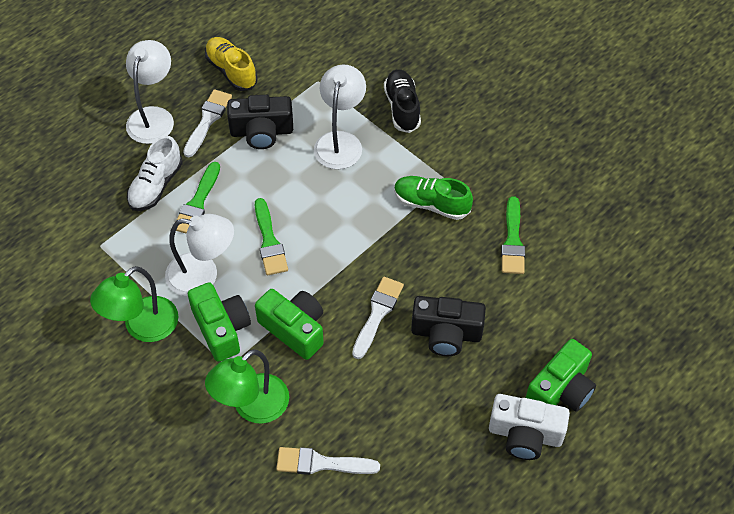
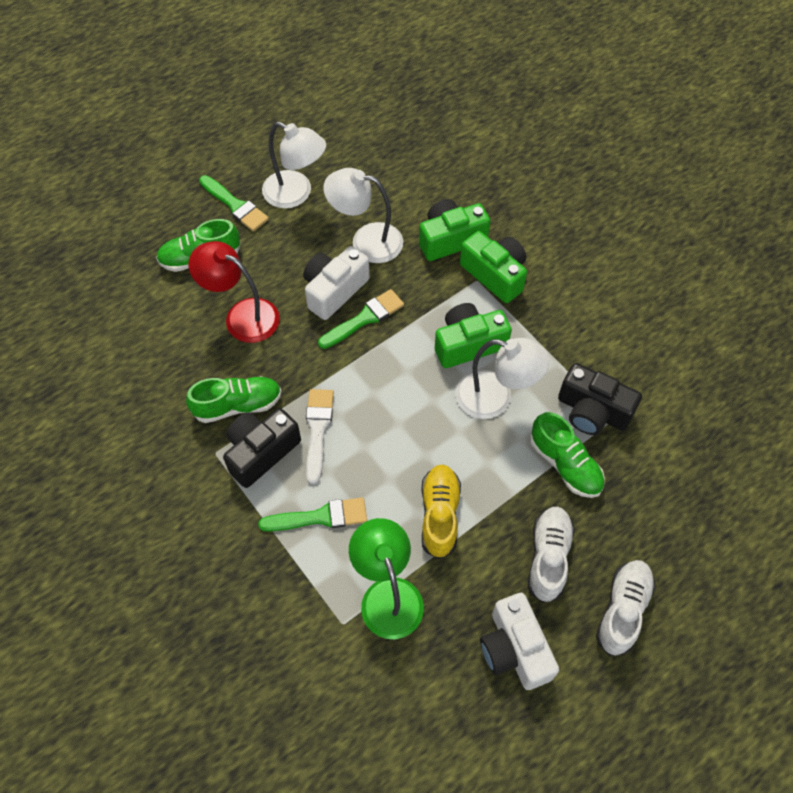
black shoe: 1 -> 0
green lamp: 2 -> 1
green shoe: 1 -> 3
red lamp: 0 -> 1
white brush: 3 -> 1
white camera: 1 -> 2
white shoe: 1 -> 2

